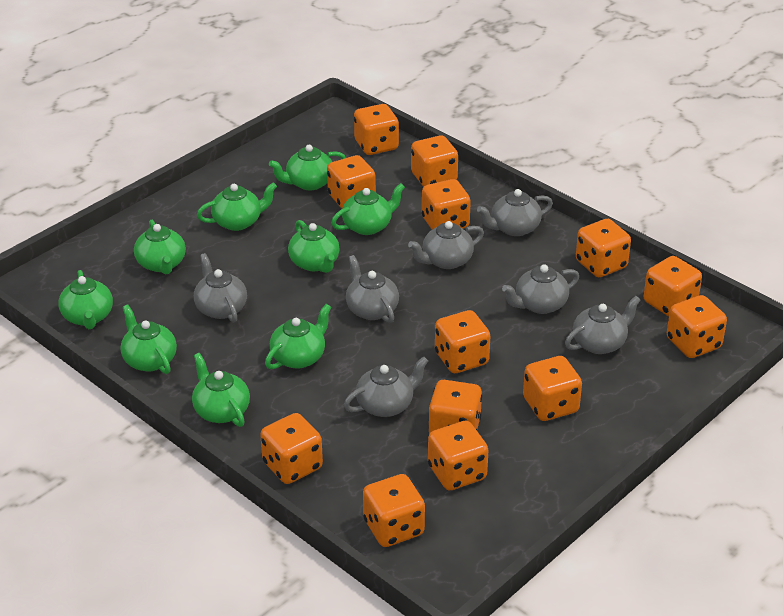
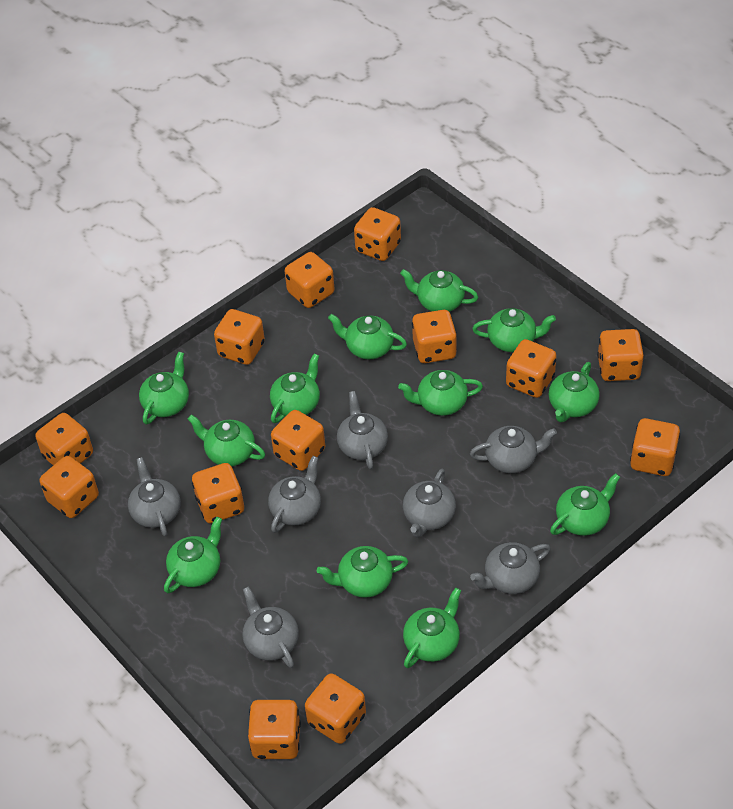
green teapot: 9 -> 12

